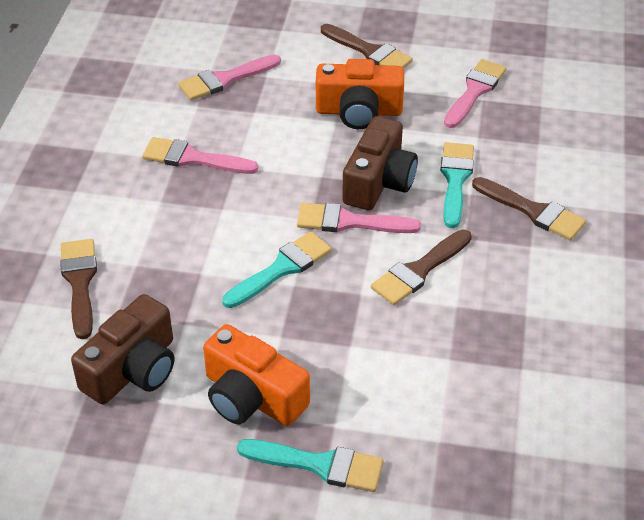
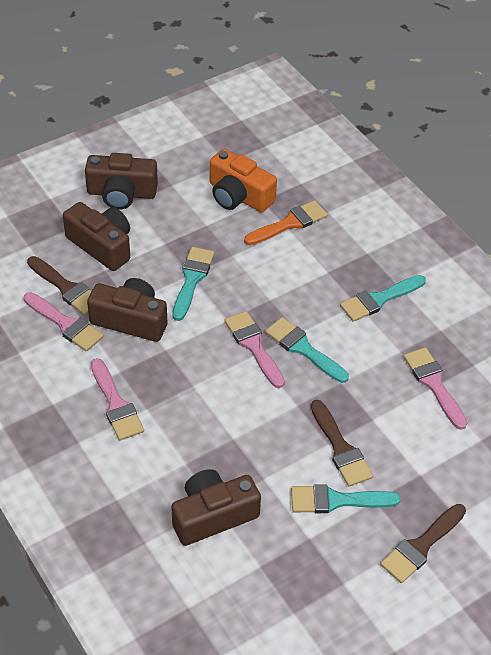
brown brush: 4 -> 3
brown camera: 2 -> 4
orange brush: 0 -> 1
orange camera: 2 -> 1
turquoise brush: 3 -> 4

